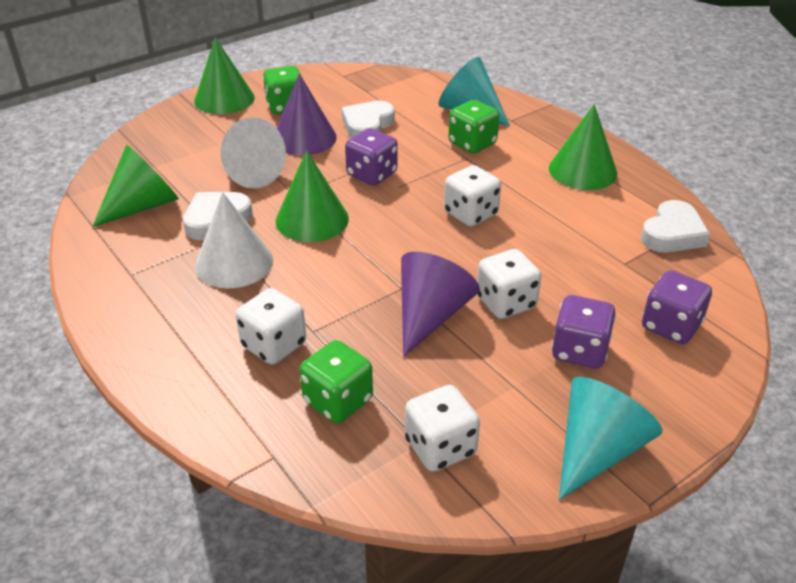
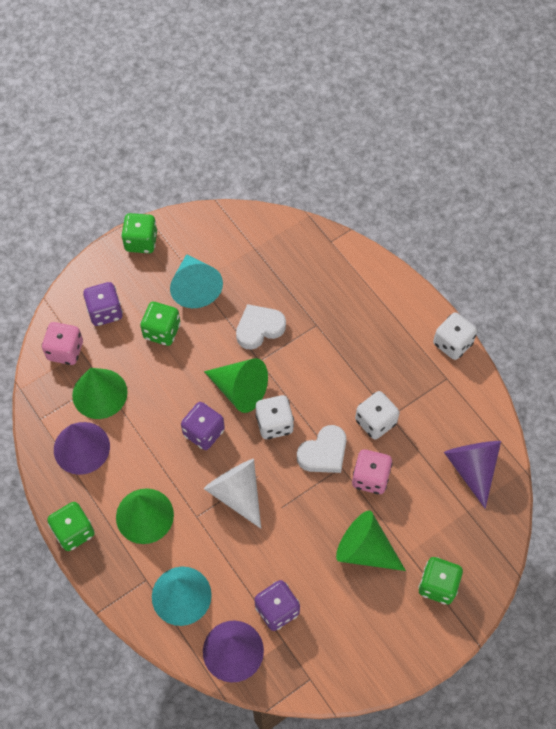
green dice: 3 -> 4
pink dice: 0 -> 2
purple cone: 2 -> 3
white cone: 2 -> 1
white dice: 4 -> 3
white heart: 3 -> 2

